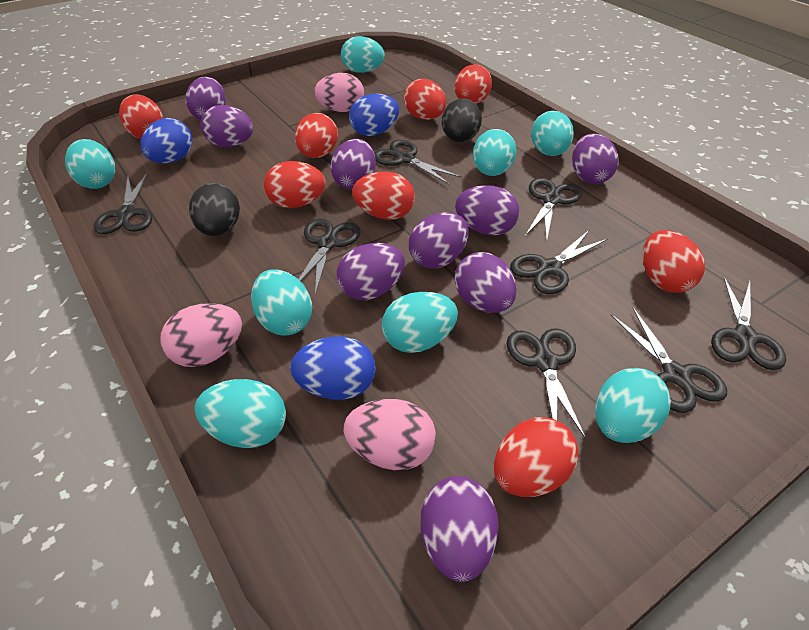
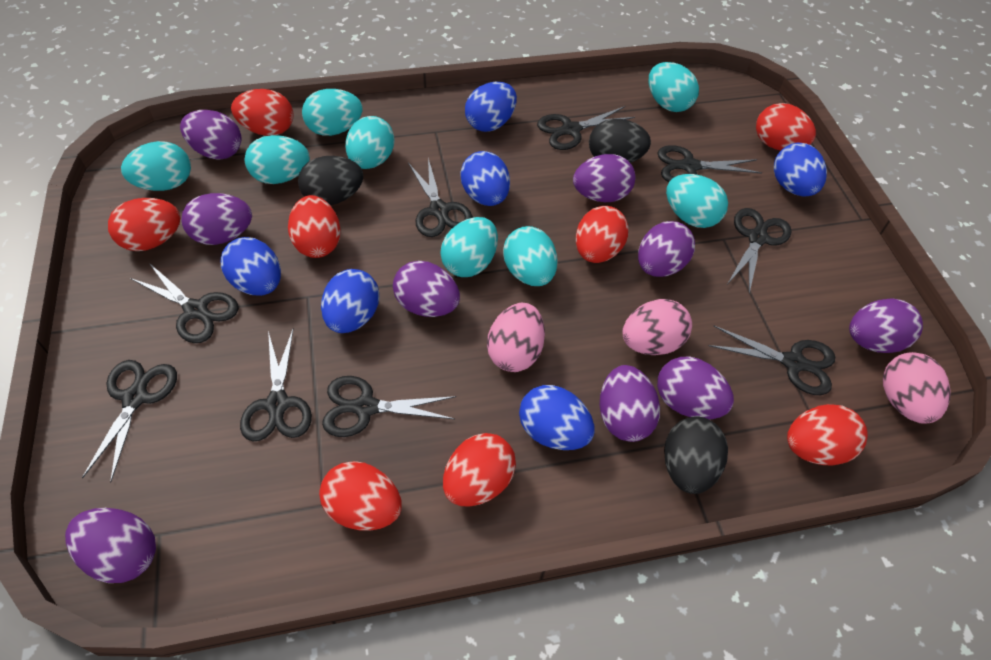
black egg: 2 -> 3
black scissors: 8 -> 9
blue egg: 3 -> 6

